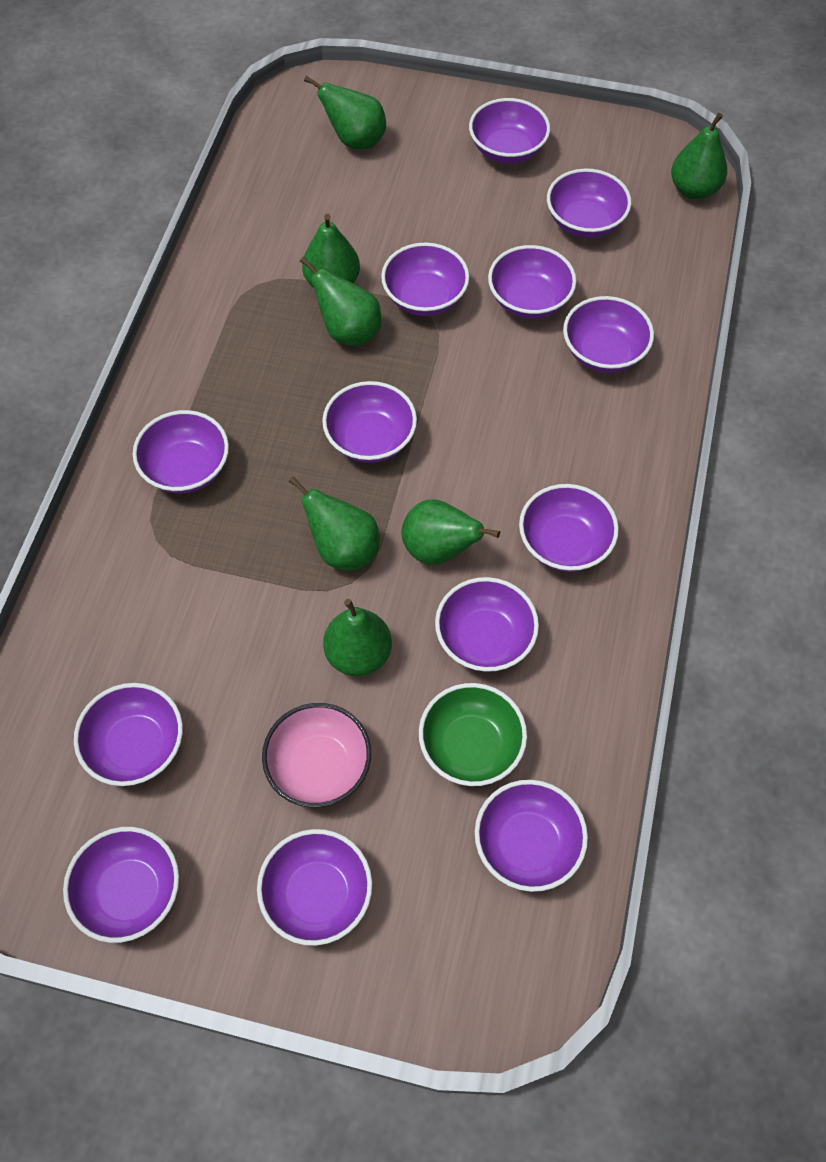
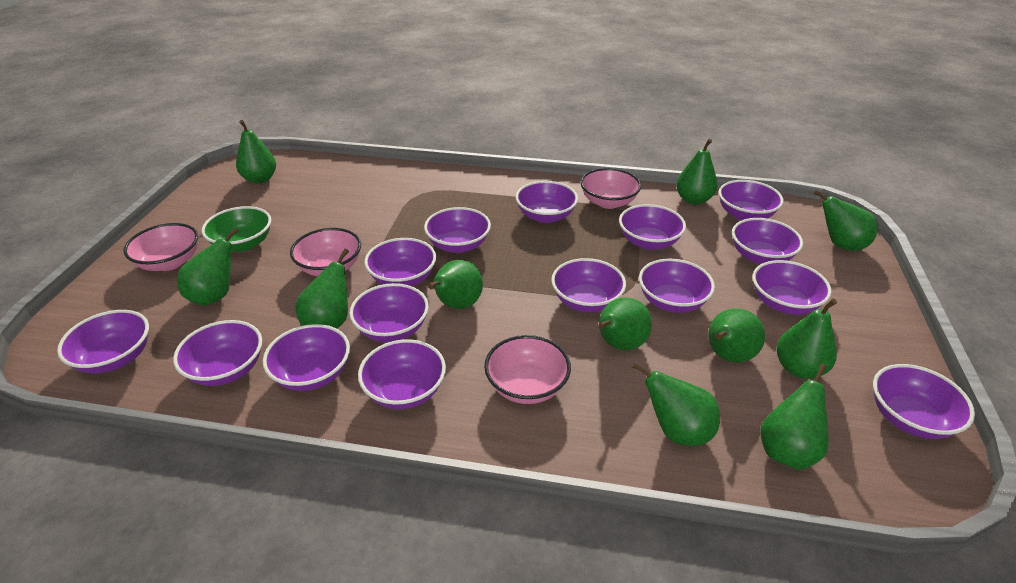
green pear: 7 -> 11
pink bowl: 1 -> 4
purple bowl: 13 -> 15

